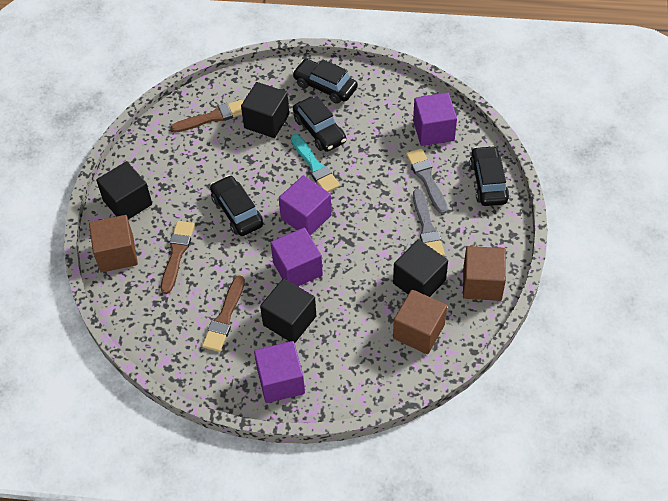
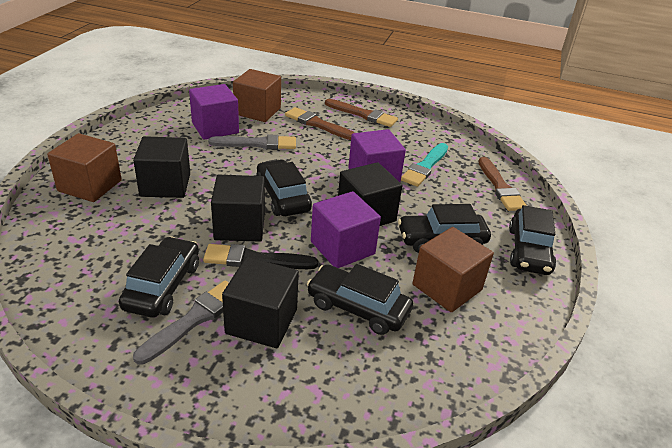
black brush: 0 -> 1
black car: 4 -> 5
purple cube: 4 -> 3

